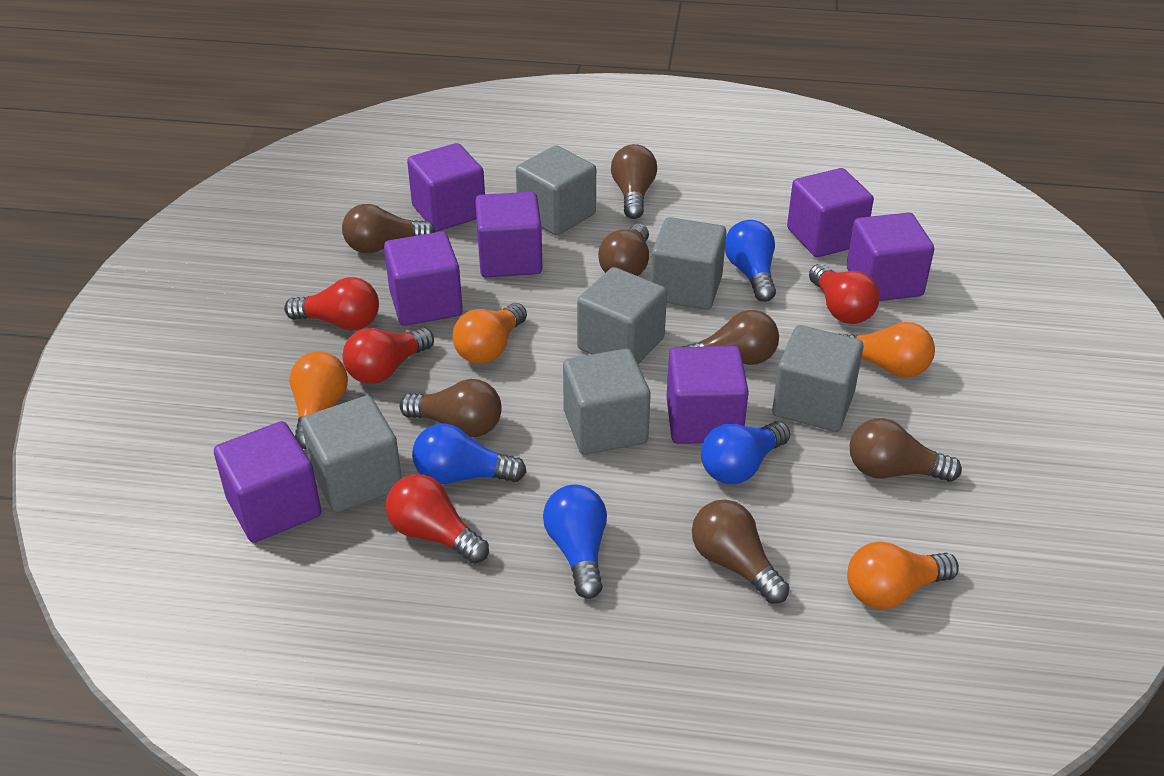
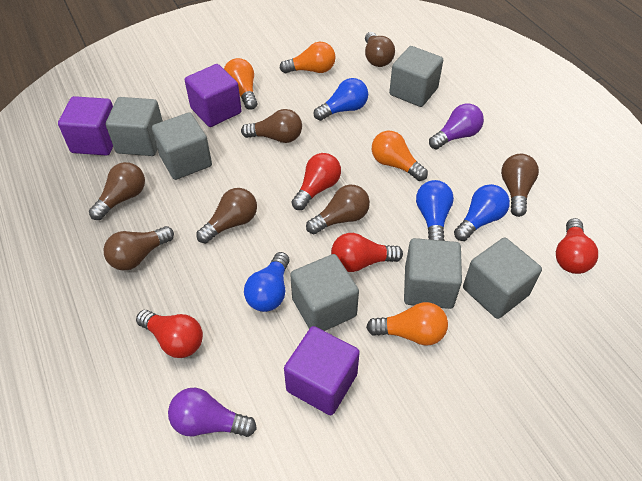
purple cube: 7 -> 3
purple light bulb: 0 -> 2

